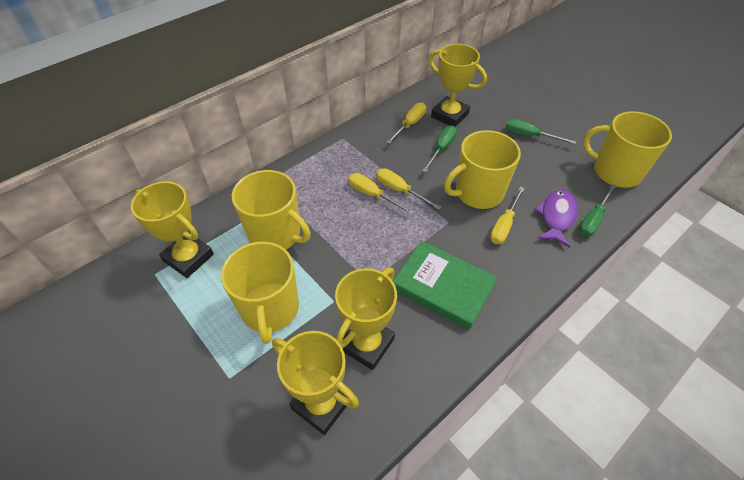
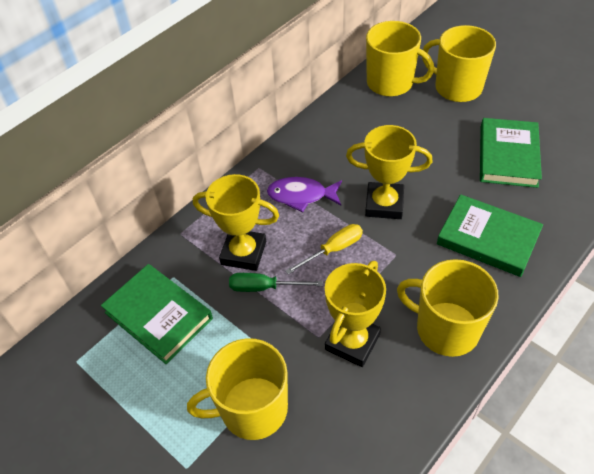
green book: 1 -> 3
green screwdriver: 3 -> 1
yellow screwdriver: 4 -> 1
yellow trophy: 4 -> 3

